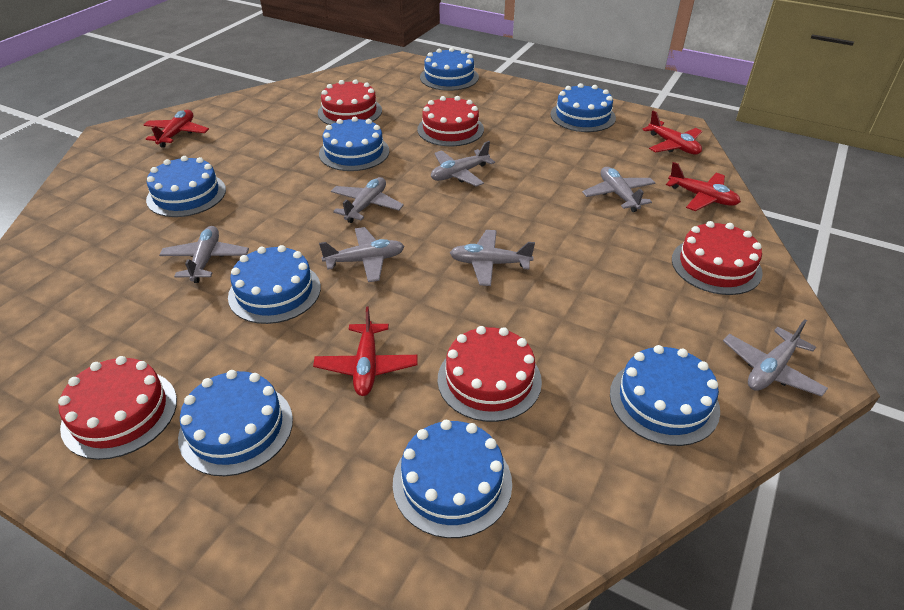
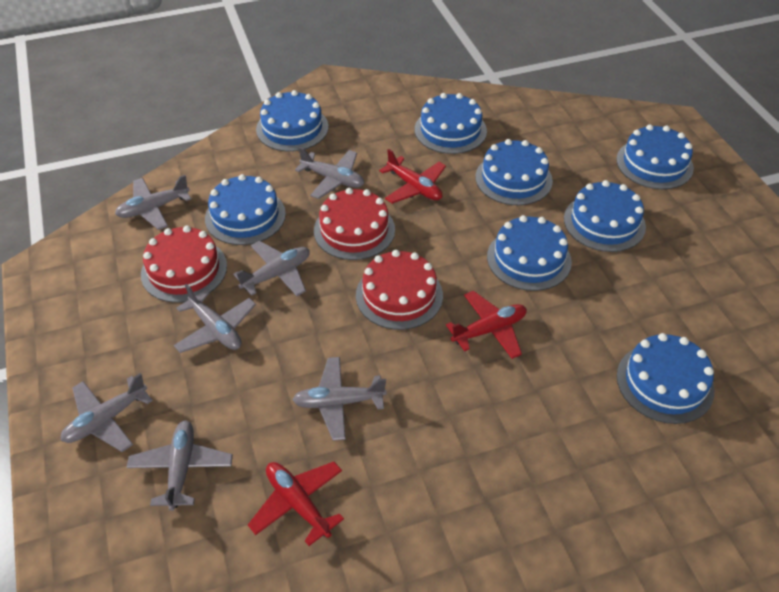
red cake: 5 -> 3
red plane: 4 -> 3

